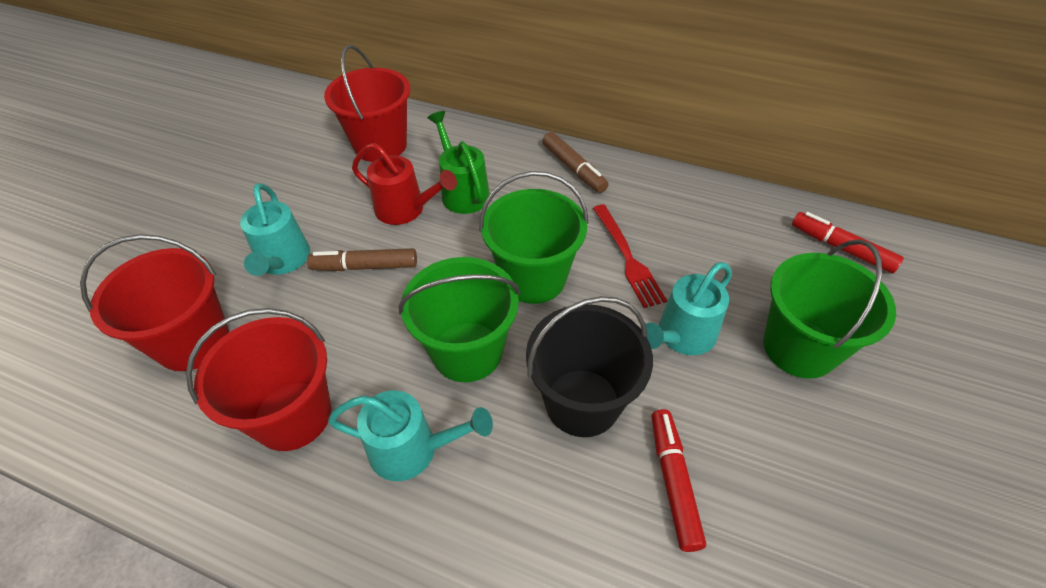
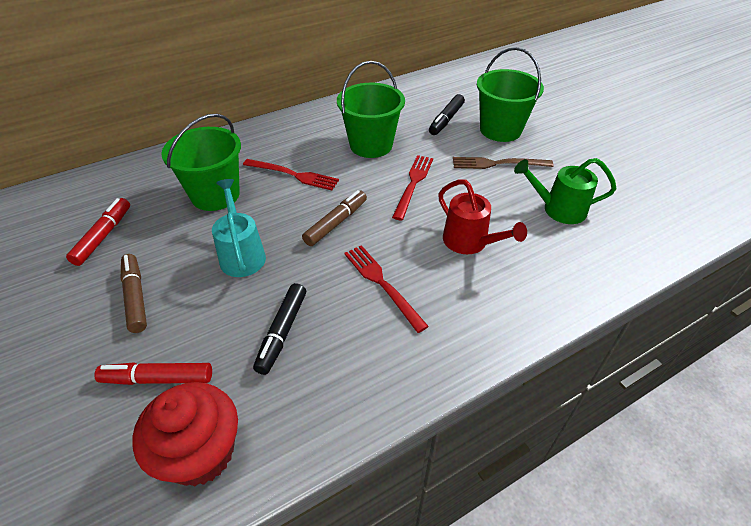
black bucket: 1 -> 0
black marker: 0 -> 2
brown fork: 0 -> 1
red bucket: 3 -> 0
red cupcake: 0 -> 1
red fork: 1 -> 3
turquoise watering can: 3 -> 1

